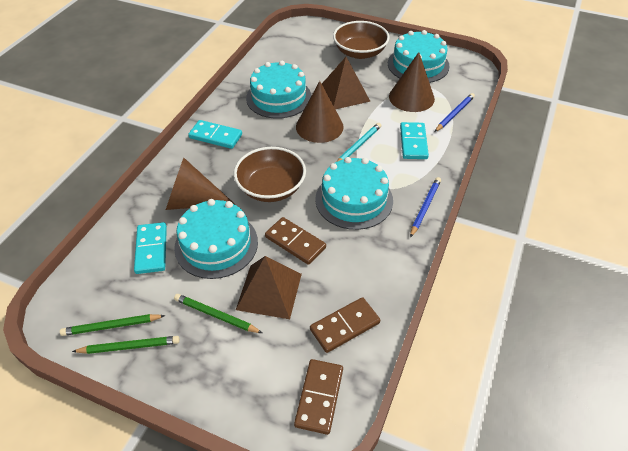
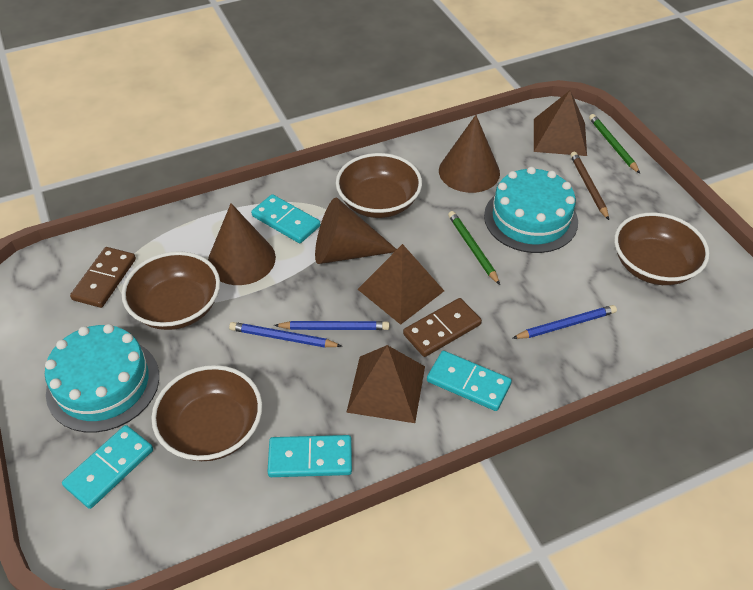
blue pencil: 2 -> 3
brown bowl: 2 -> 4
brown domino: 3 -> 2
brown pencil: 0 -> 1
brown pyramid: 2 -> 3
green pencil: 3 -> 2
turquoise cake: 4 -> 2
turquoise domino: 3 -> 4
turquoise pencil: 1 -> 0

